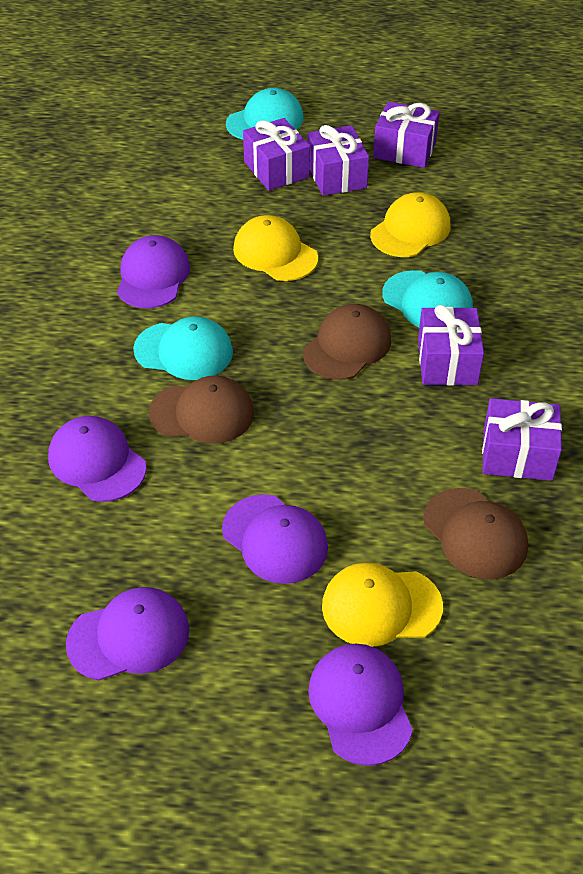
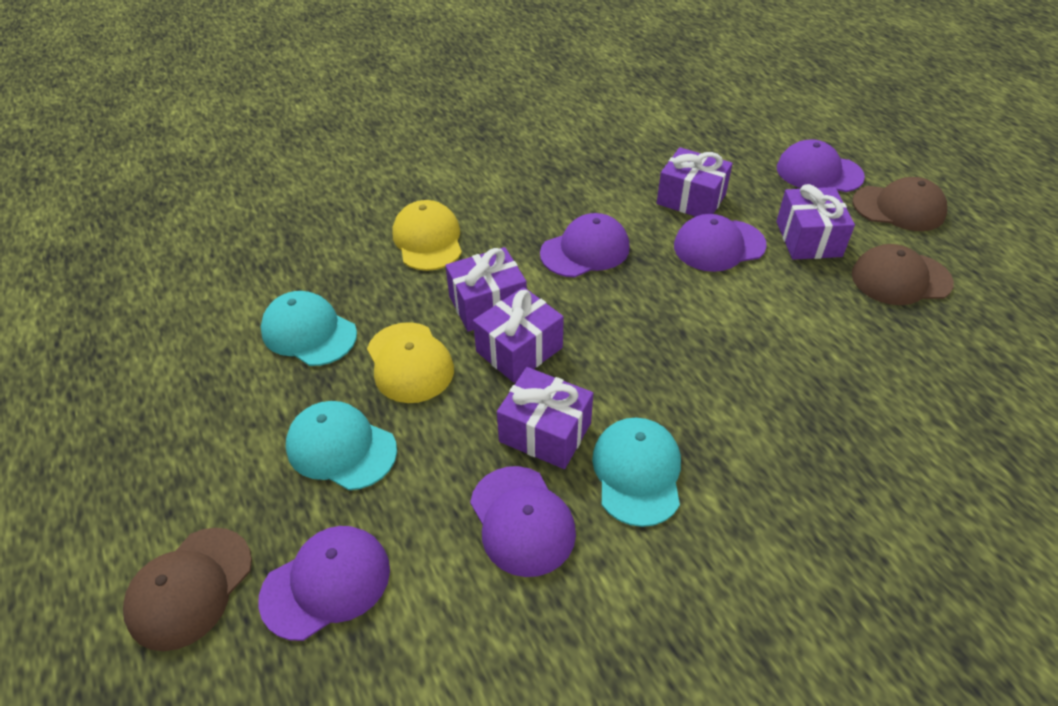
yellow cap: 3 -> 2

